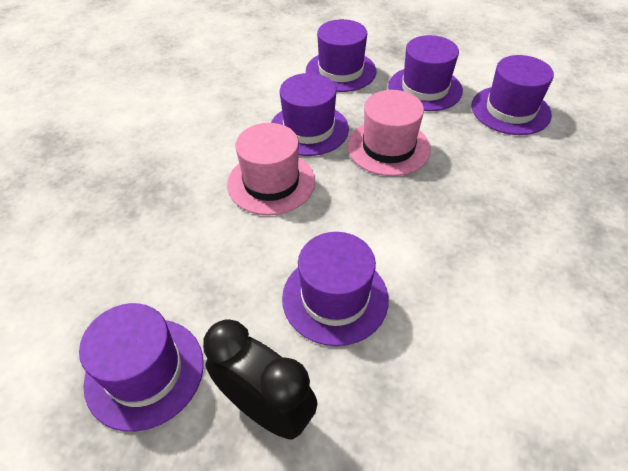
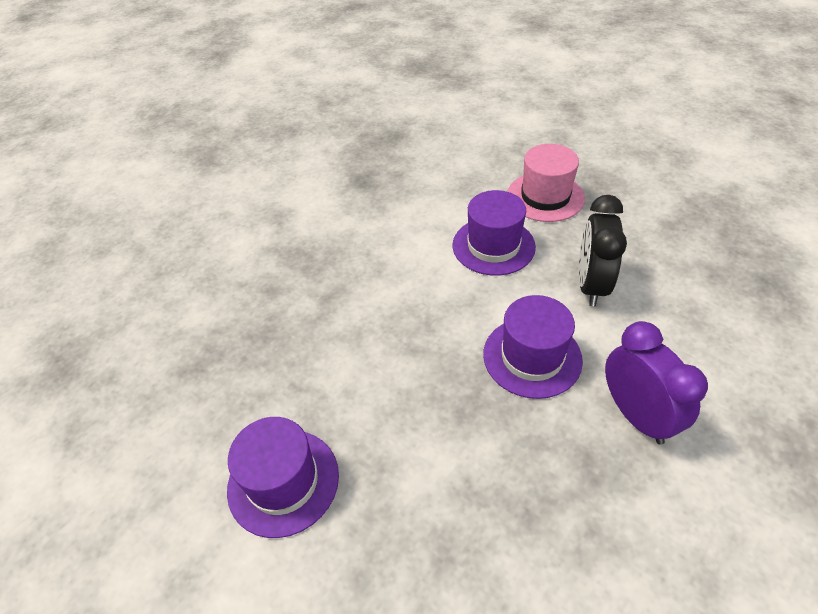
pink hat: 2 -> 1
purple clock: 0 -> 1
purple hat: 6 -> 3

